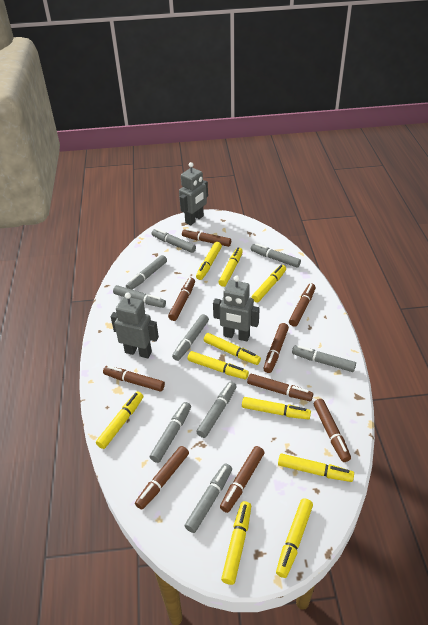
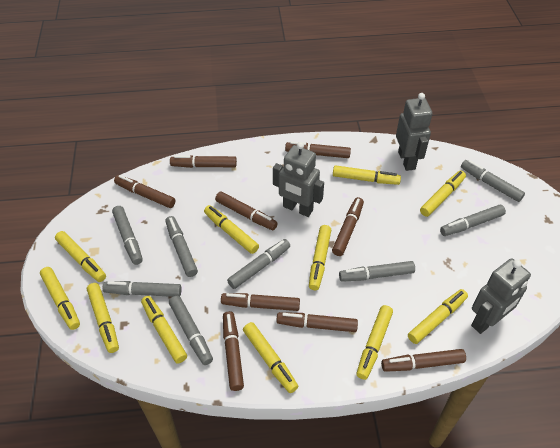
grey marker: 9 -> 8
yellow marker: 10 -> 11

